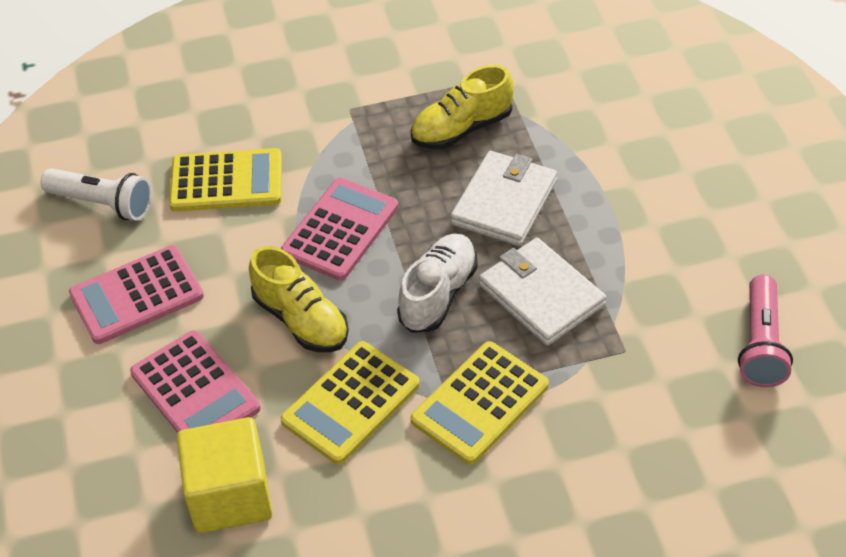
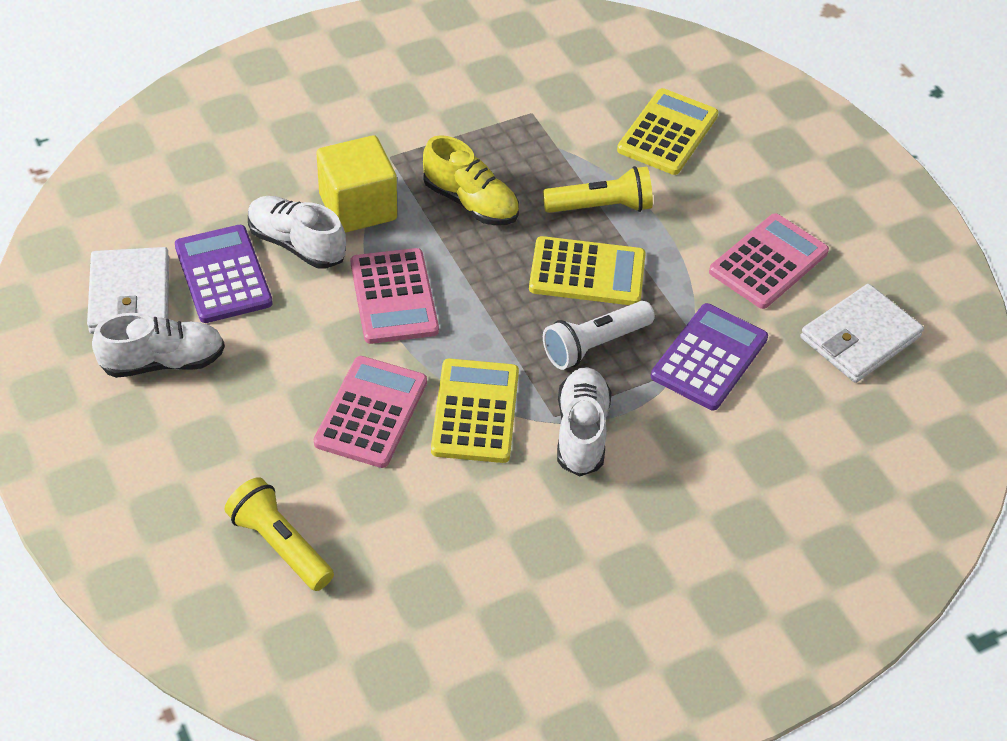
pink flashlight: 1 -> 0
purple calculator: 0 -> 2
white shoe: 1 -> 3
yellow flashlight: 0 -> 2
yellow shoe: 2 -> 1

